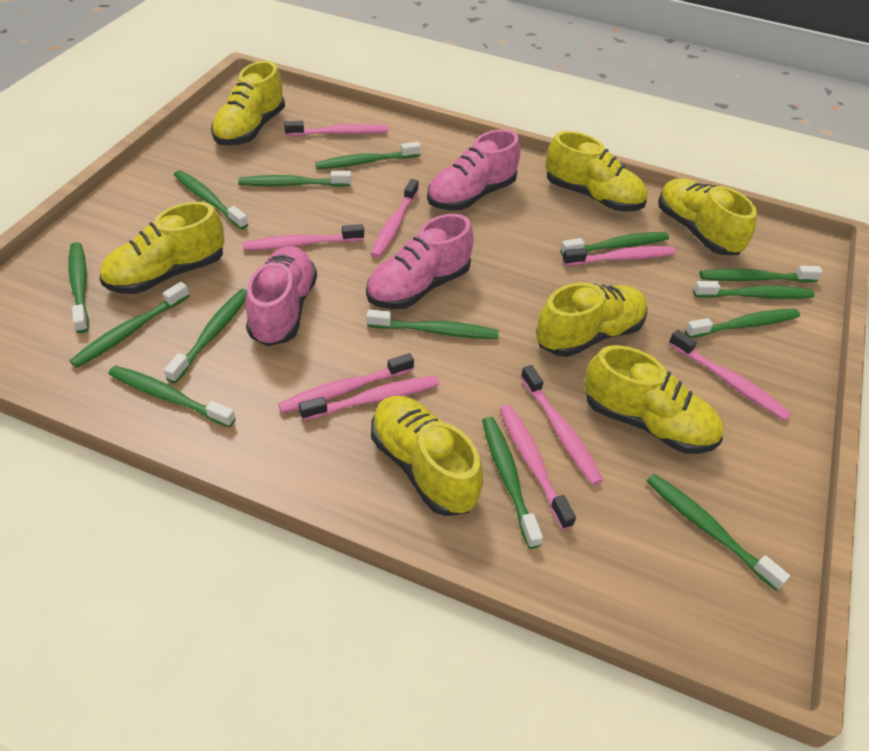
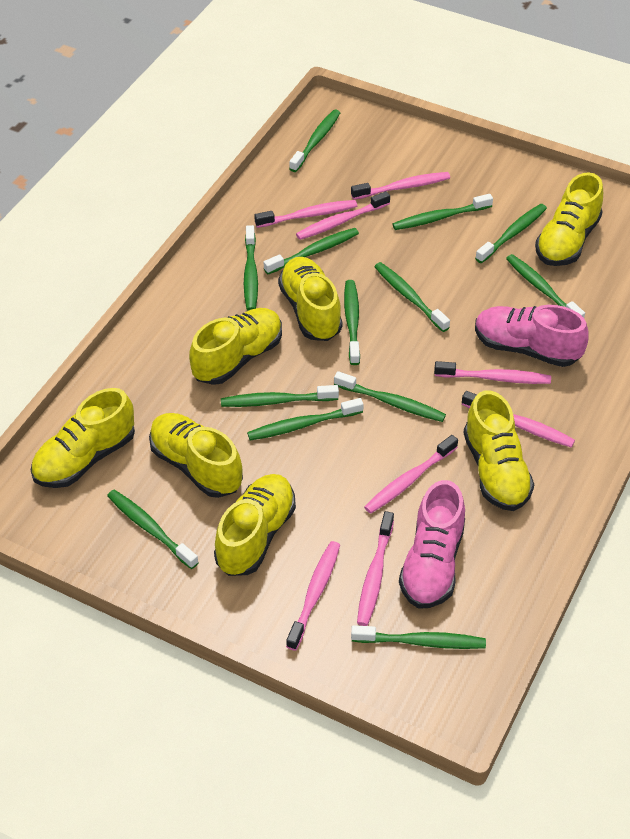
green toothbrush: 14 -> 13
pink shoe: 3 -> 2
pink toothbrush: 9 -> 8

